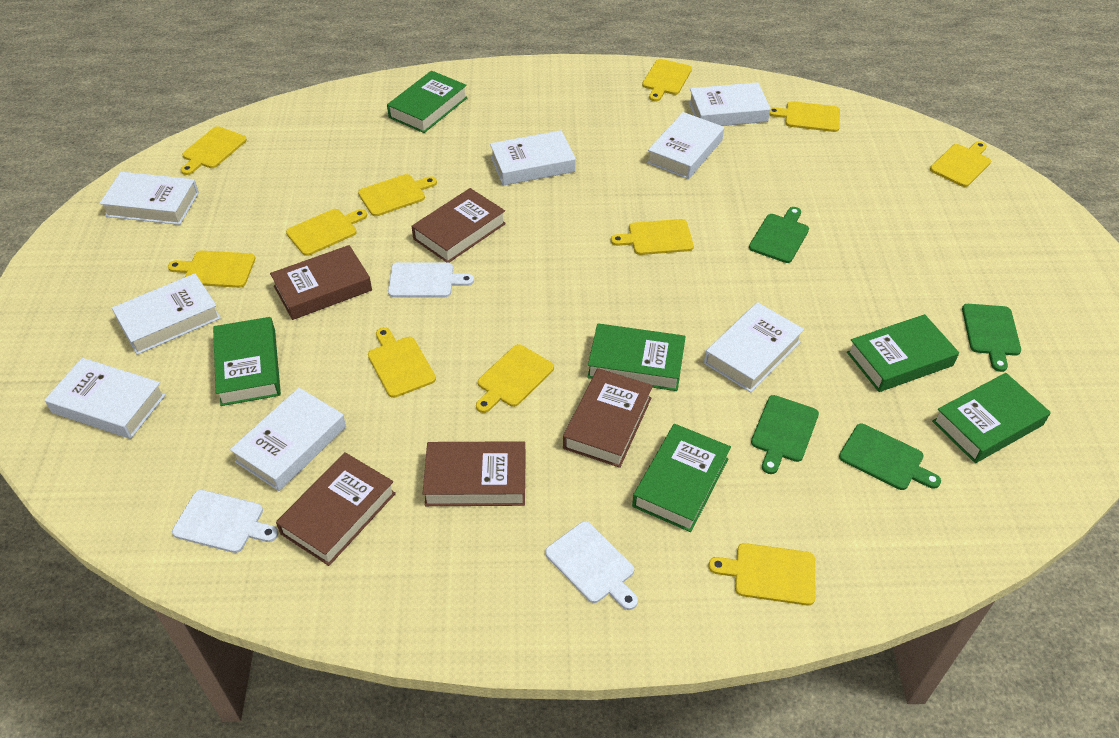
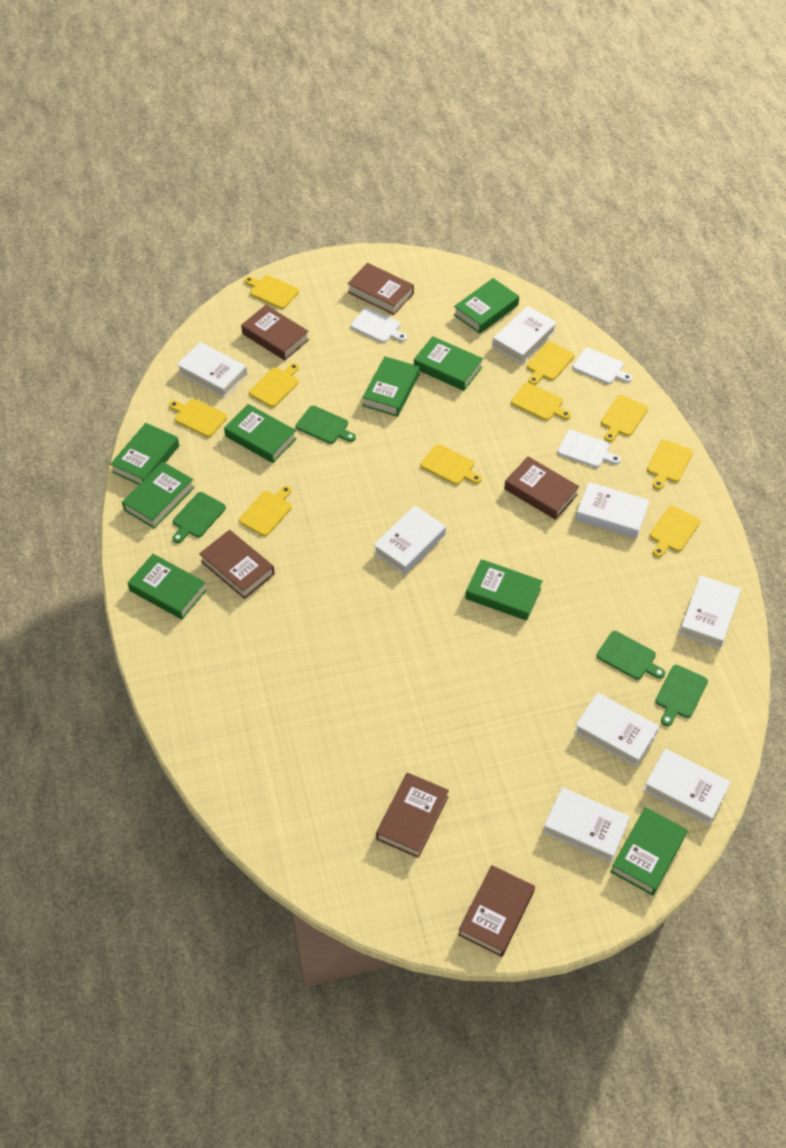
brown book: 5 -> 6
green book: 6 -> 9
yellow cutting board: 11 -> 10

